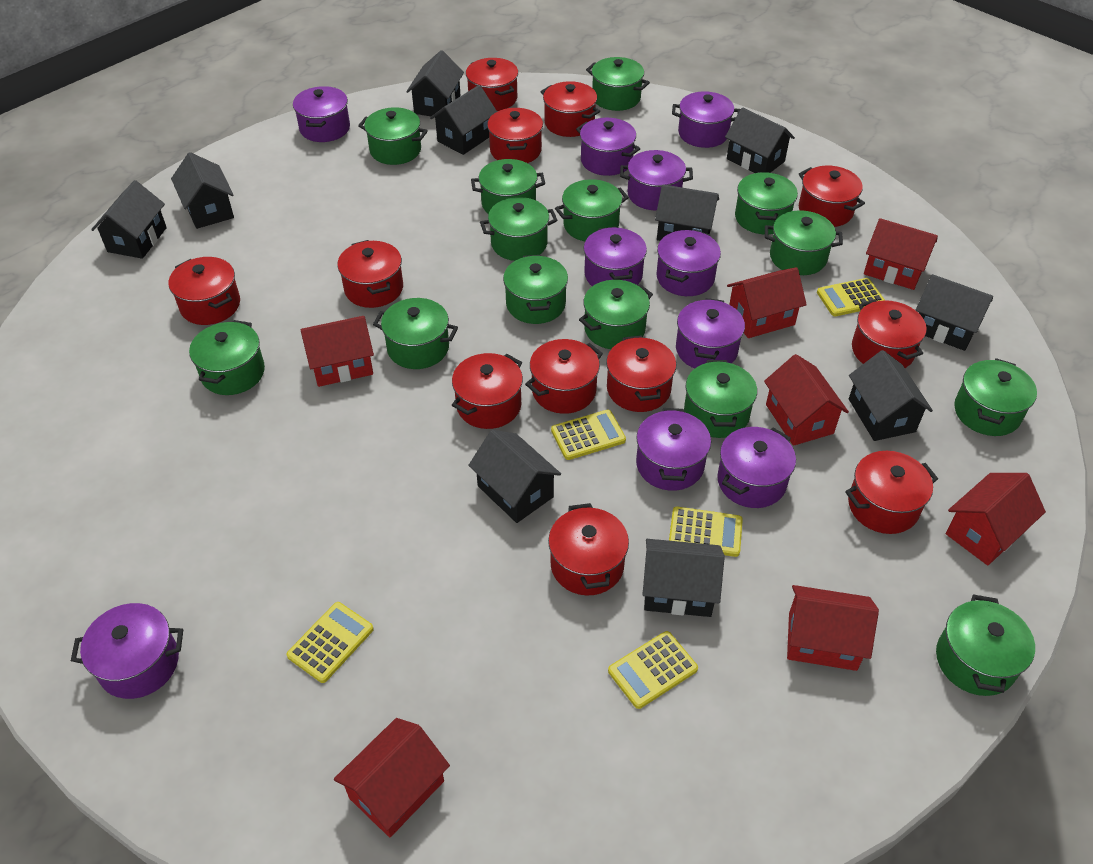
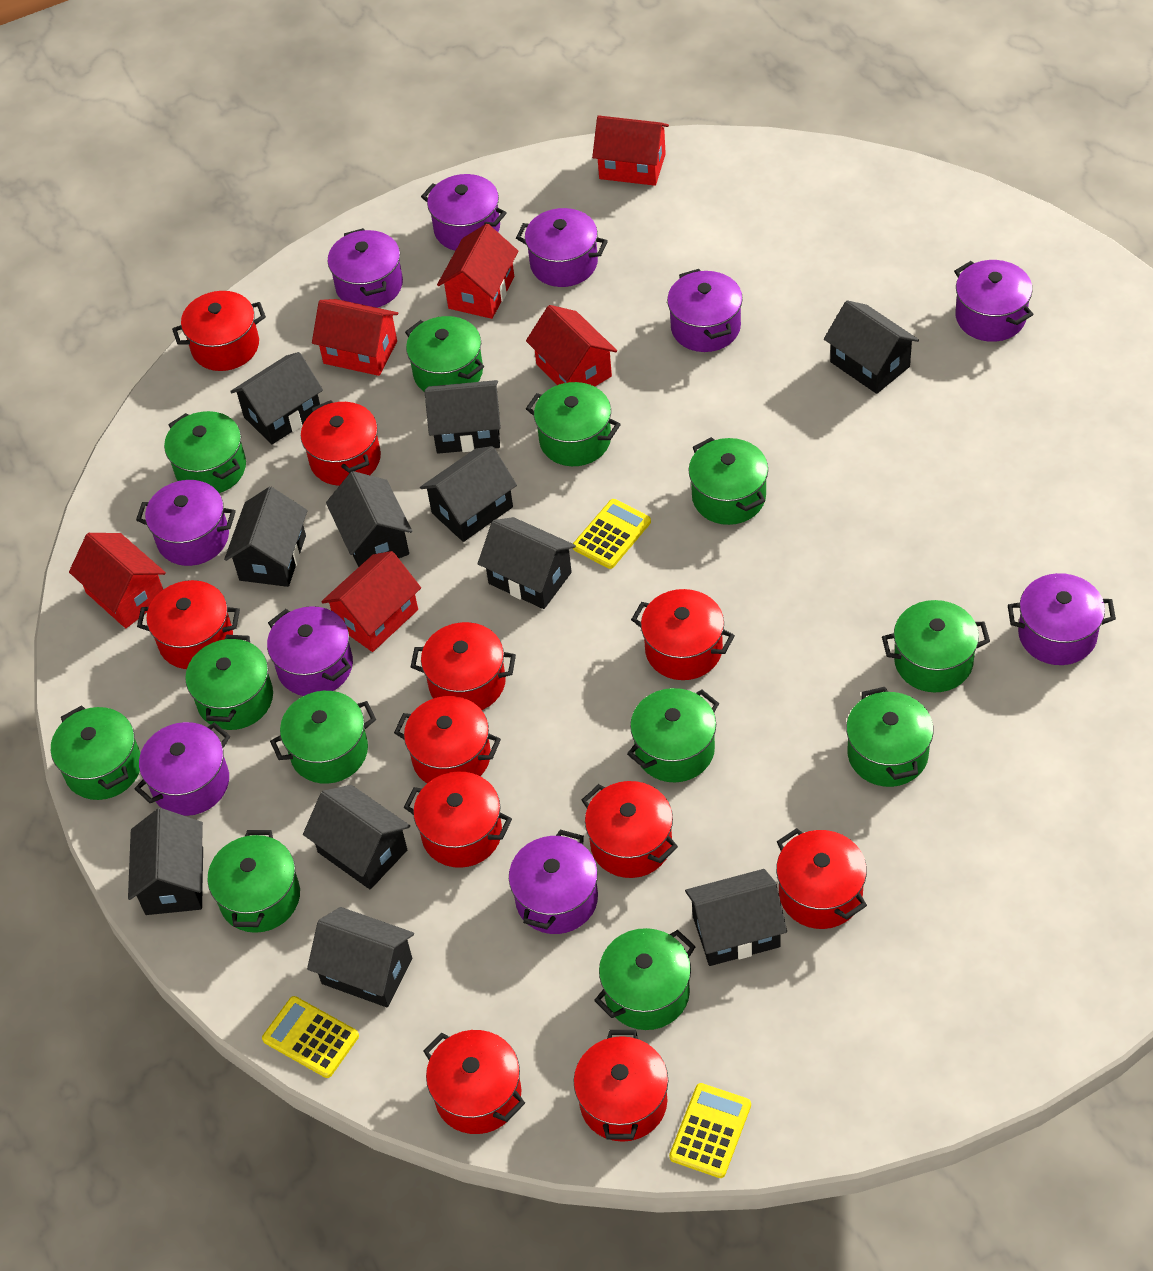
black house: 10 -> 11
green pot: 14 -> 12
red house: 7 -> 6
red pot: 12 -> 11
yellow calculator: 5 -> 3

